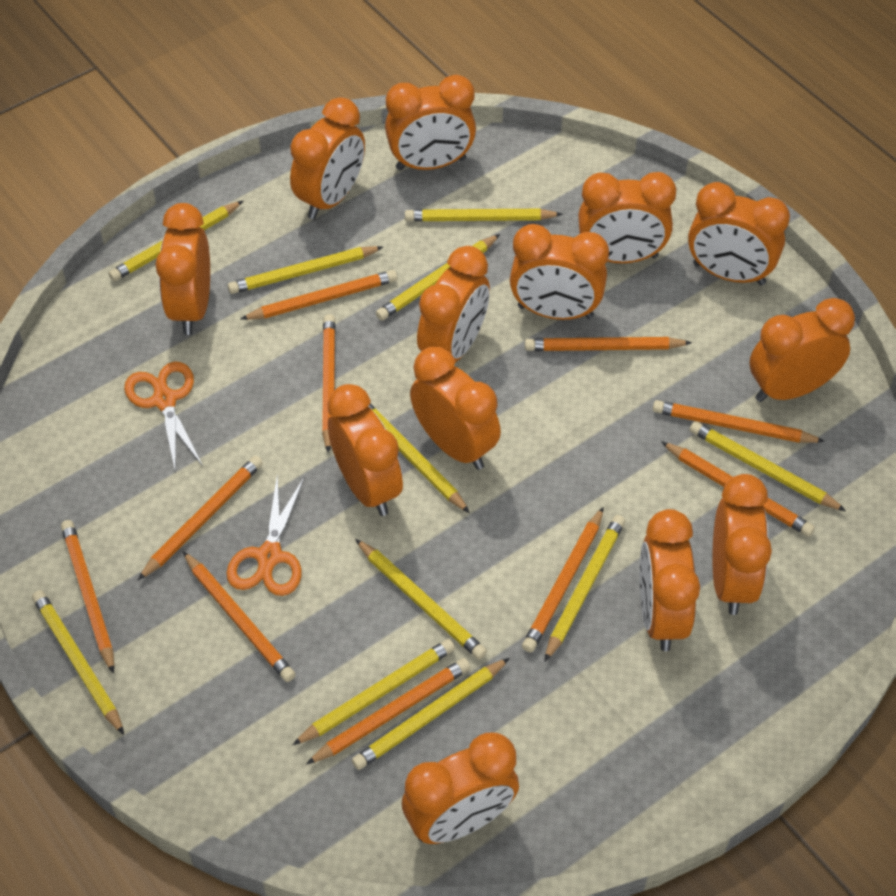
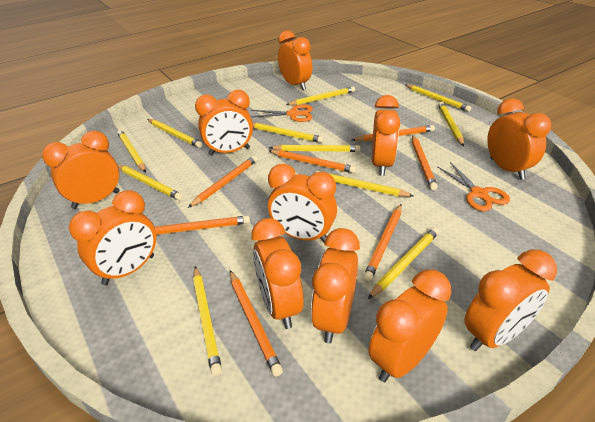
orange clock: 13 -> 11
orange pencil: 10 -> 7

